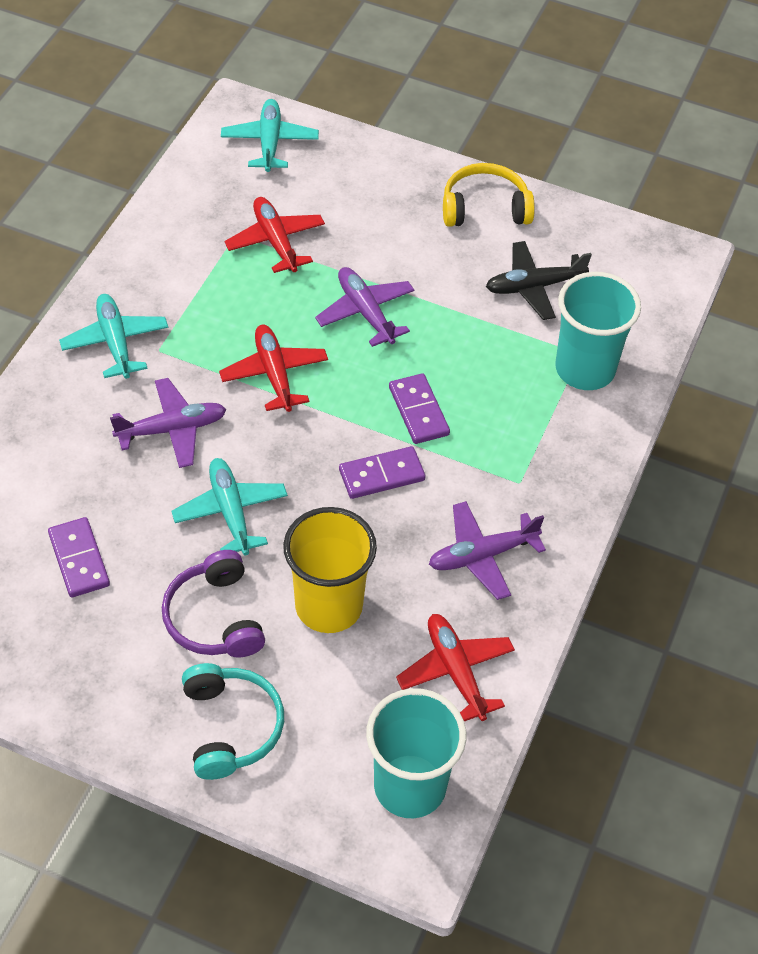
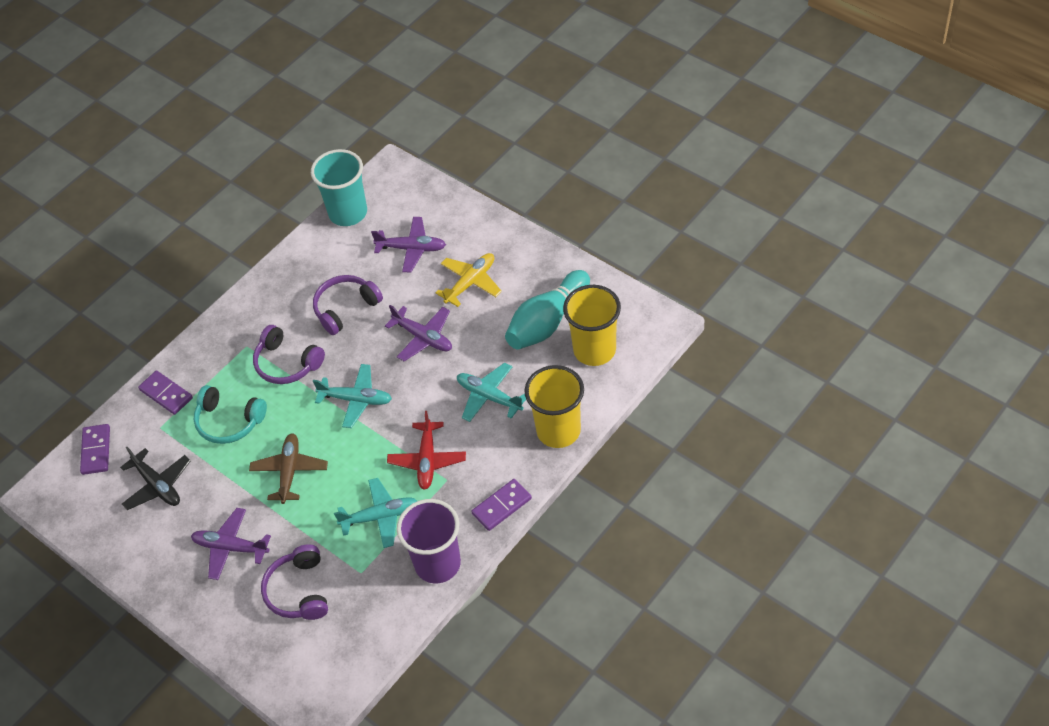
brown plane: 0 -> 1
purple cup: 0 -> 1
purple headphones: 1 -> 3
red plane: 3 -> 1
turquoise bowling pin: 0 -> 1
turquoise cup: 2 -> 1
yellow cup: 1 -> 2
yellow headphones: 1 -> 0
yellow plane: 0 -> 1

